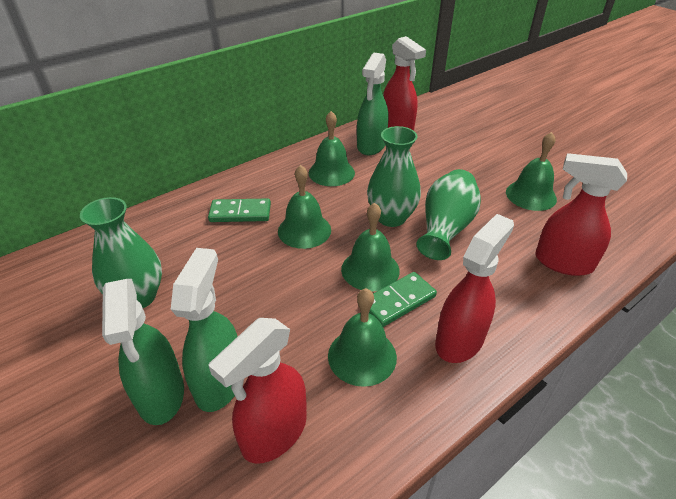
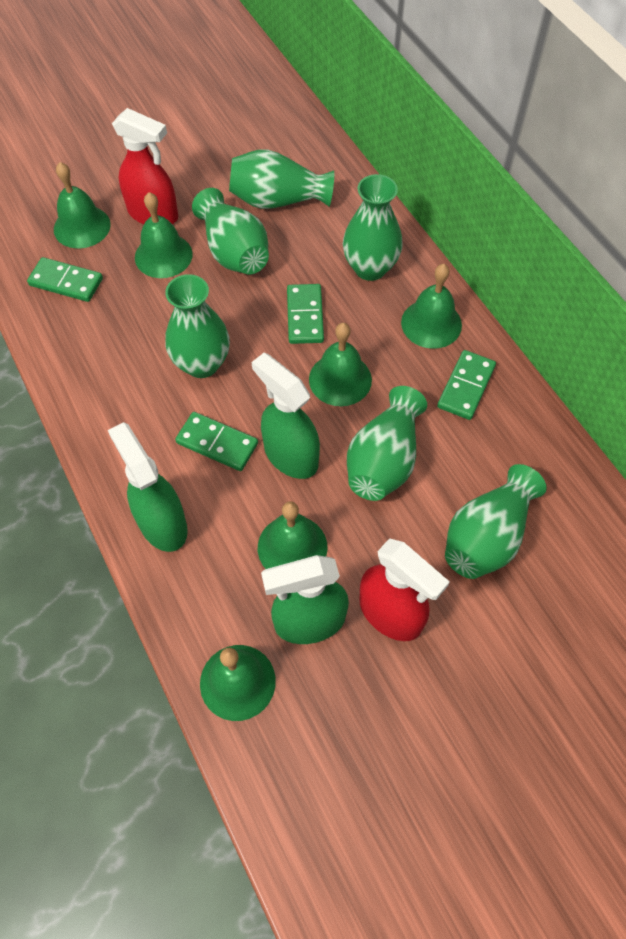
green bell: 5 -> 6
green domino: 2 -> 4
green vase: 3 -> 6
red spray bottle: 4 -> 2

